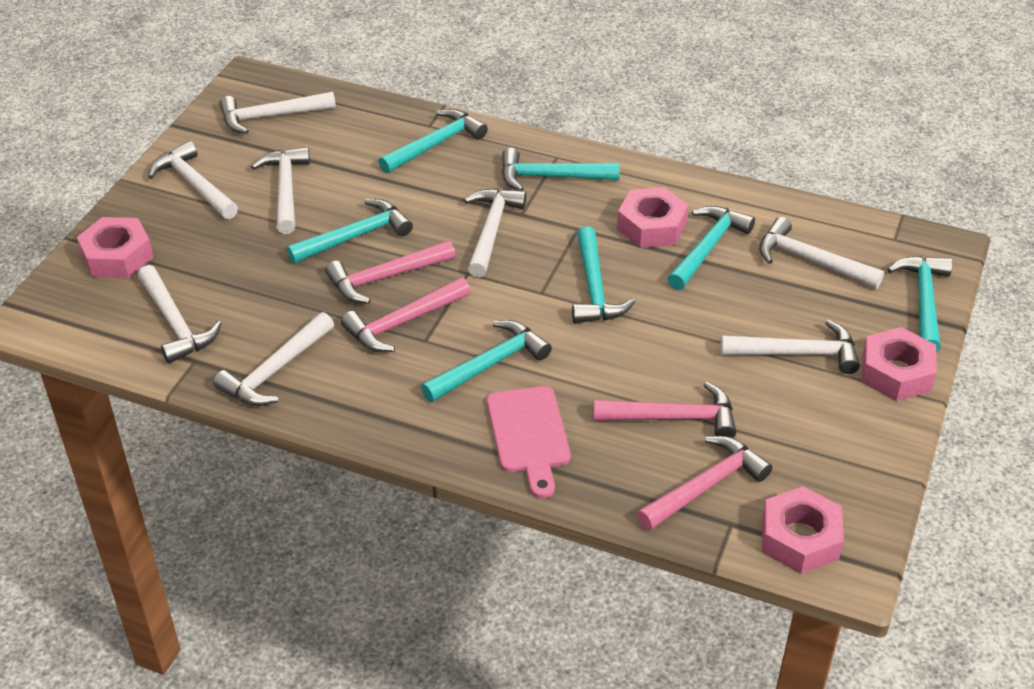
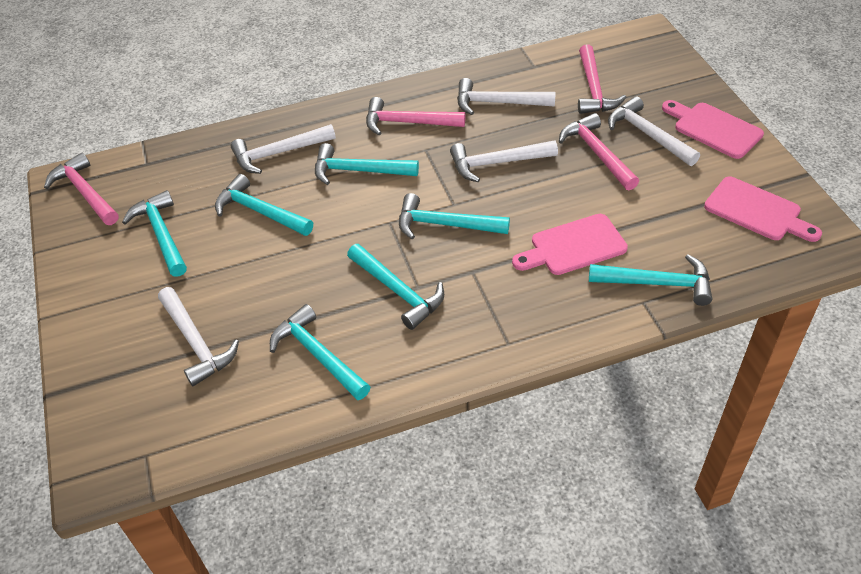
pink cutting board: 1 -> 3
pink nut: 4 -> 0
white hammer: 8 -> 5

